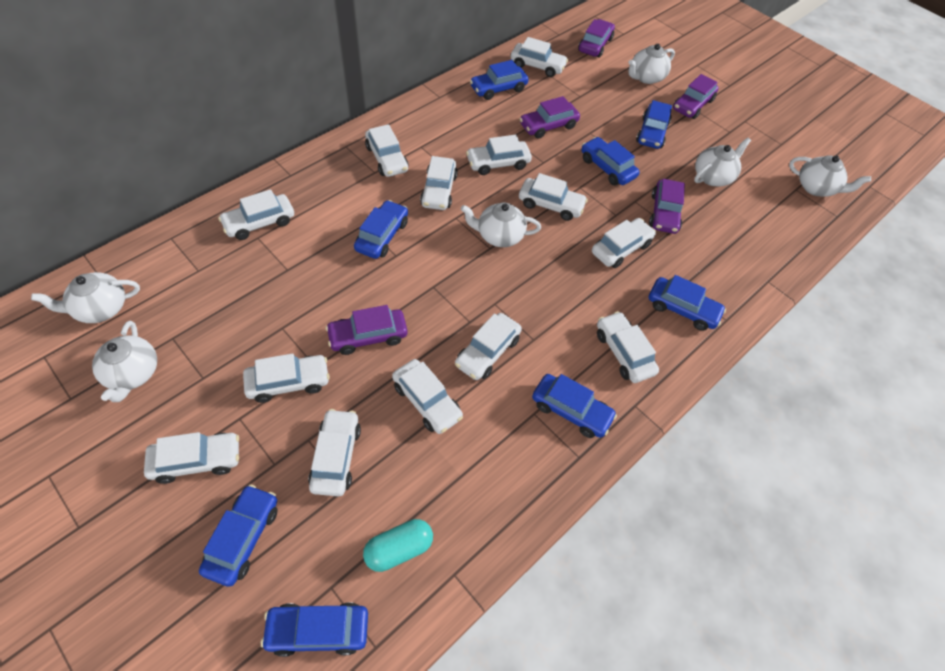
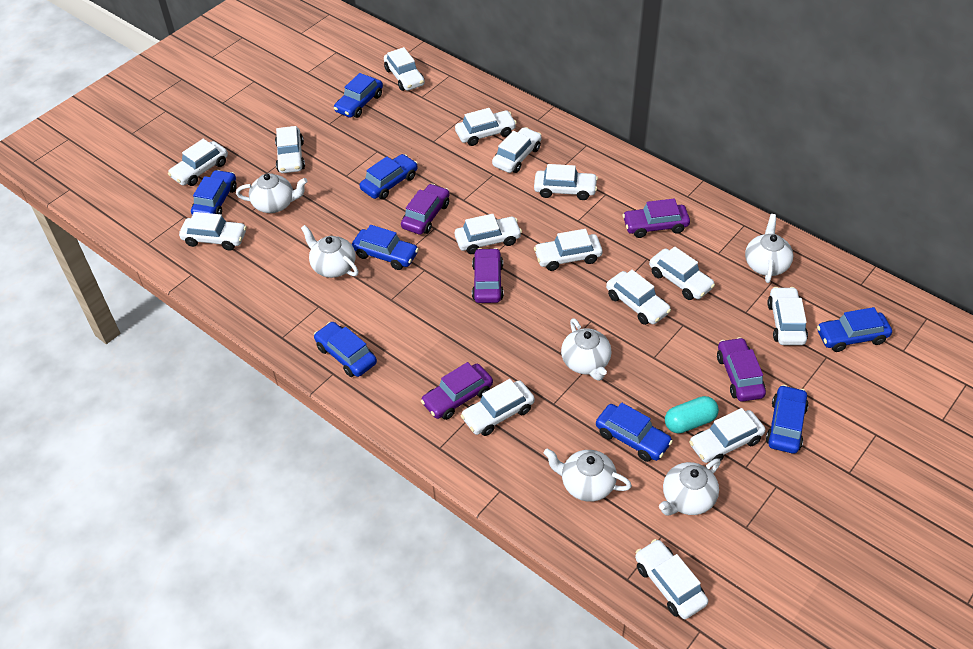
white car: 13 -> 15

